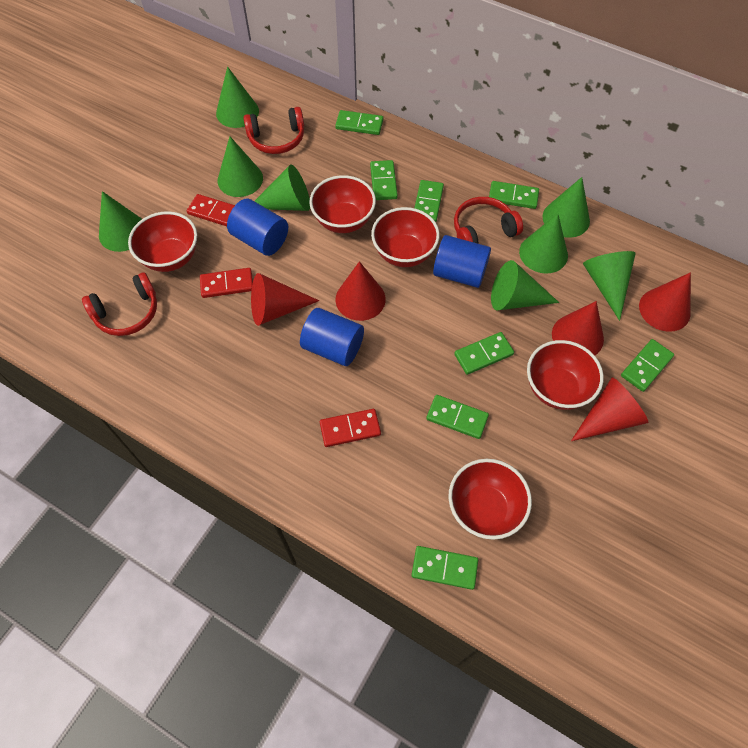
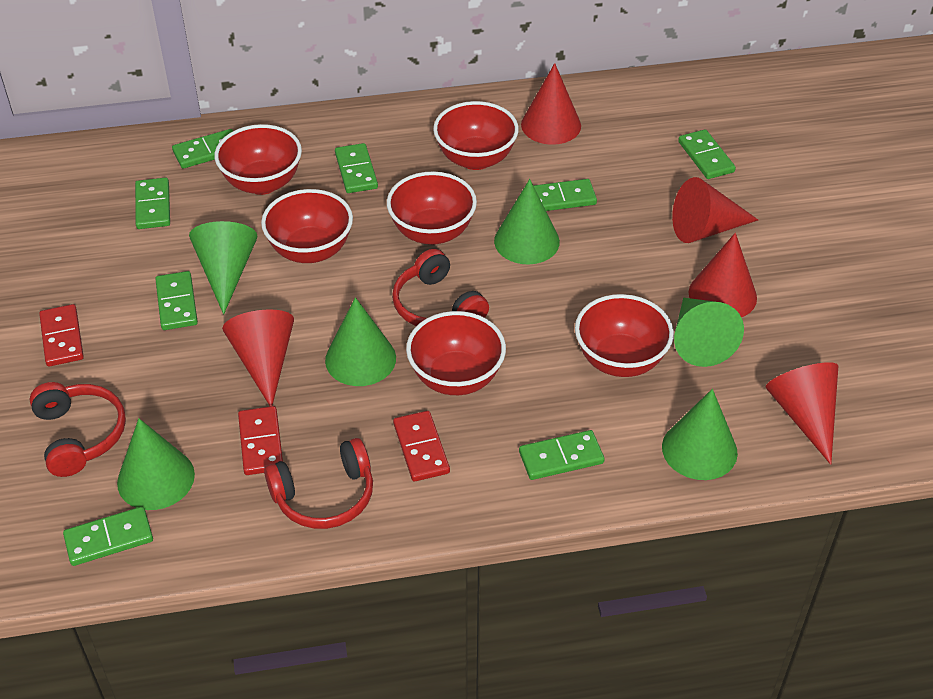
blue cylinder: 3 -> 0
green cone: 8 -> 6
red bowl: 5 -> 6

